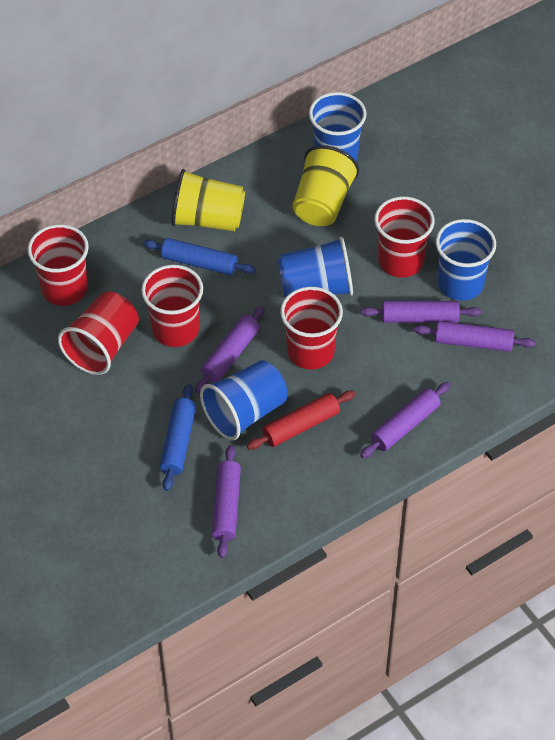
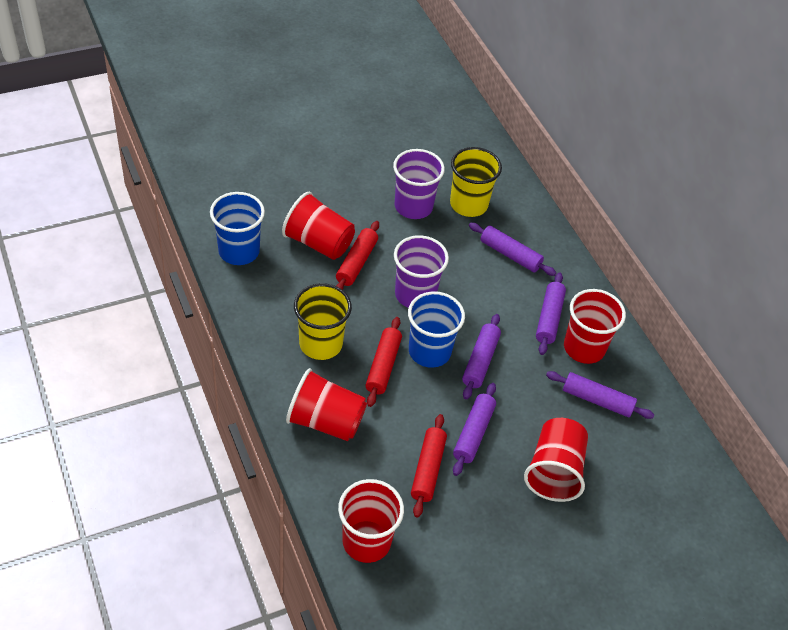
blue cup: 4 -> 2
blue rolling pin: 2 -> 0
purple cup: 0 -> 2
red rolling pin: 1 -> 3

